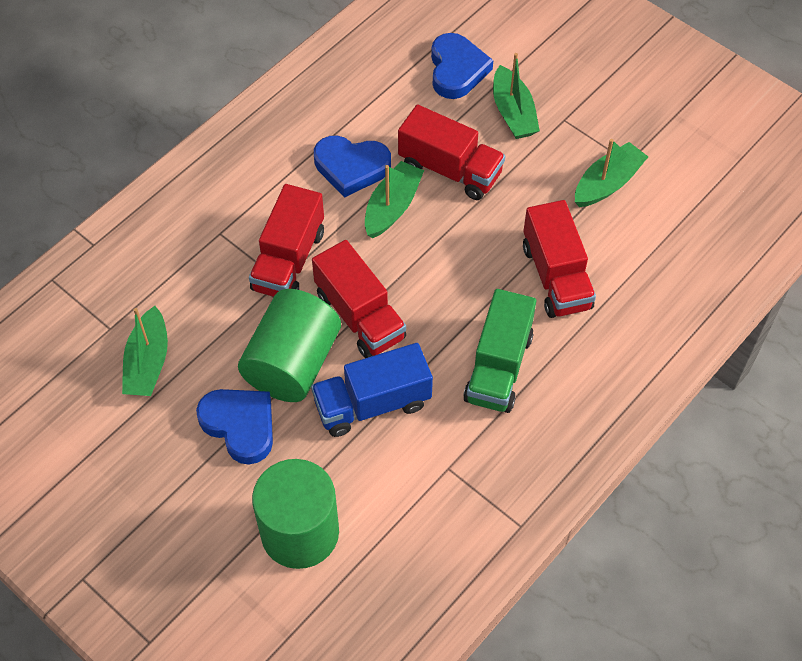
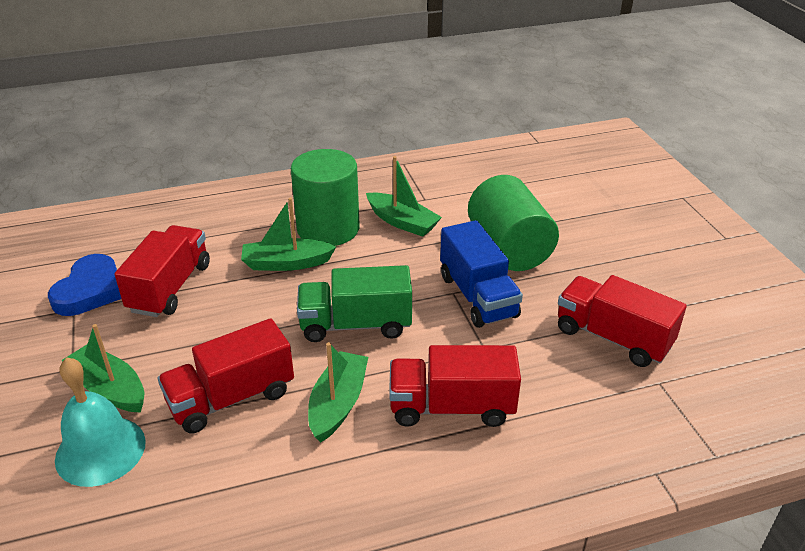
blue heart: 3 -> 1
turquoise bell: 0 -> 1

